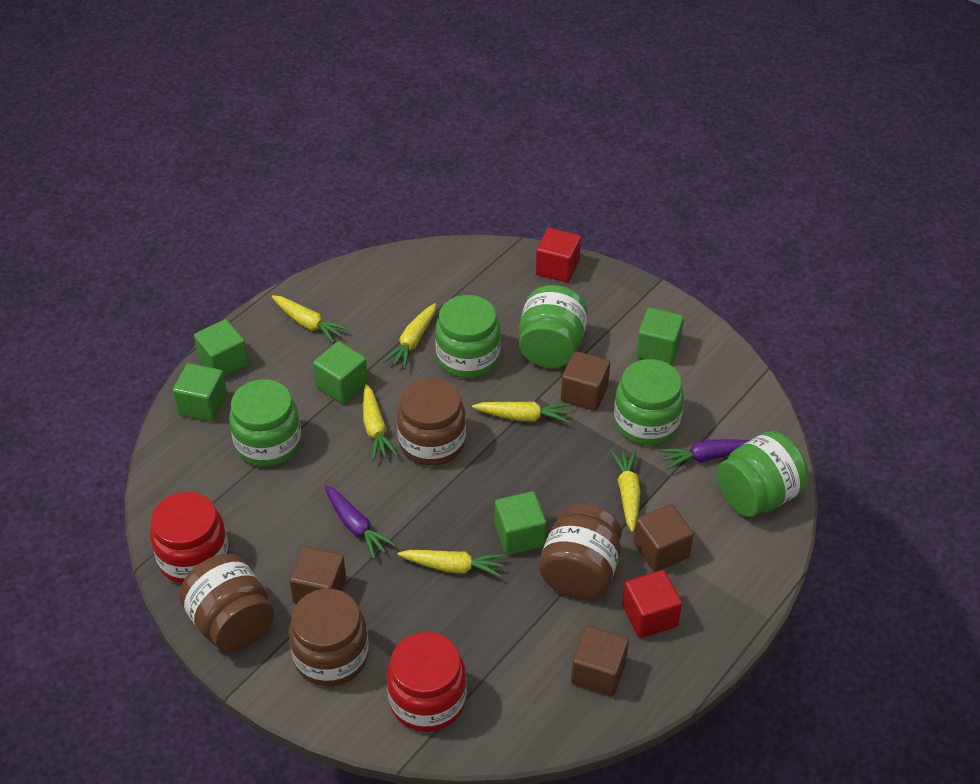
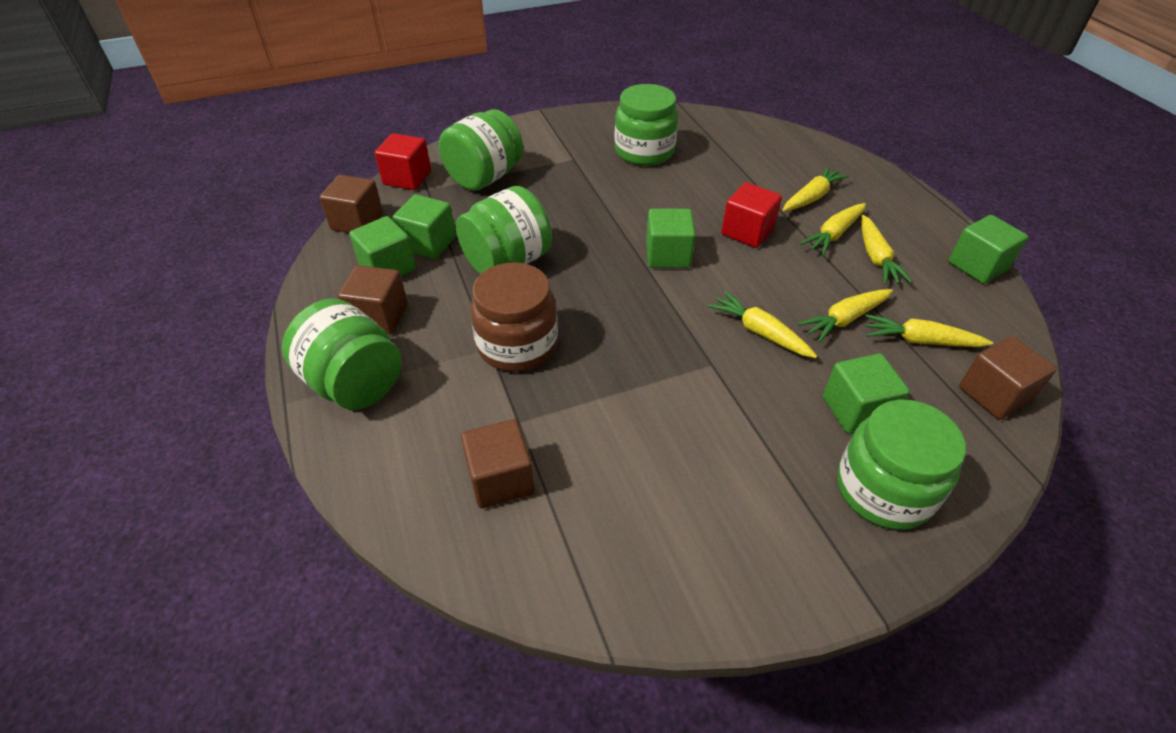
brown jar: 4 -> 1
purple carrot: 2 -> 0
red jar: 2 -> 0

